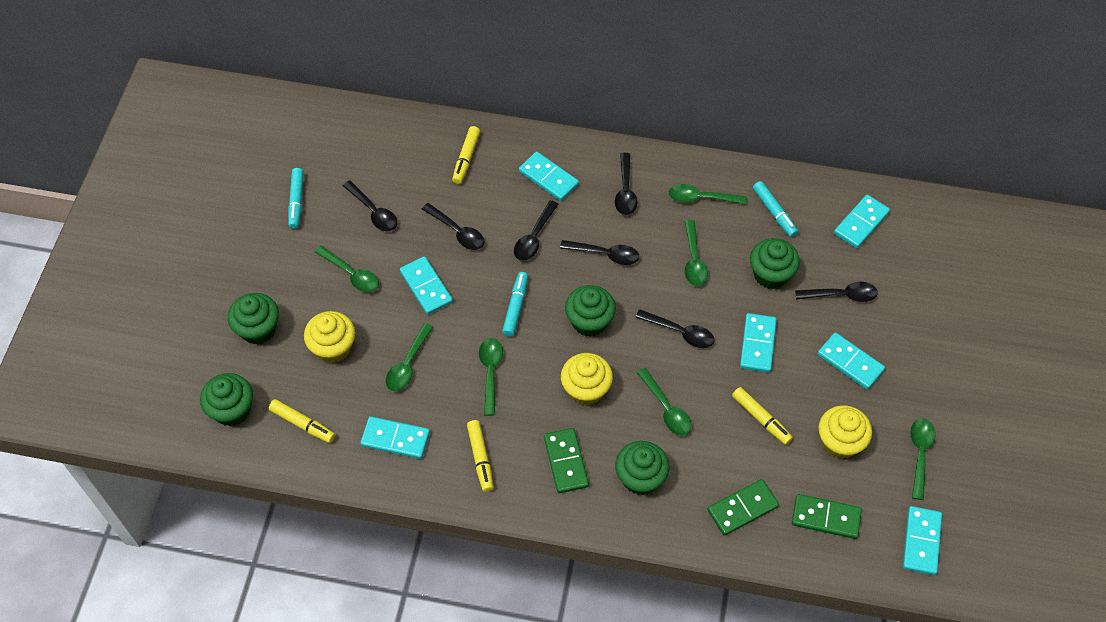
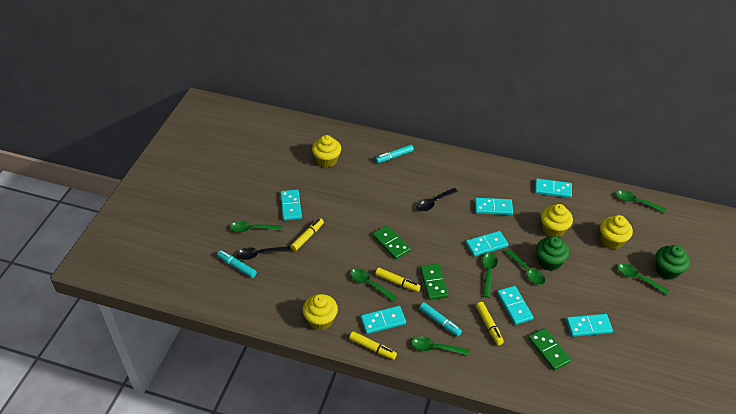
black spoon: 7 -> 2
green cupcake: 5 -> 2
yellow cupcake: 3 -> 4

